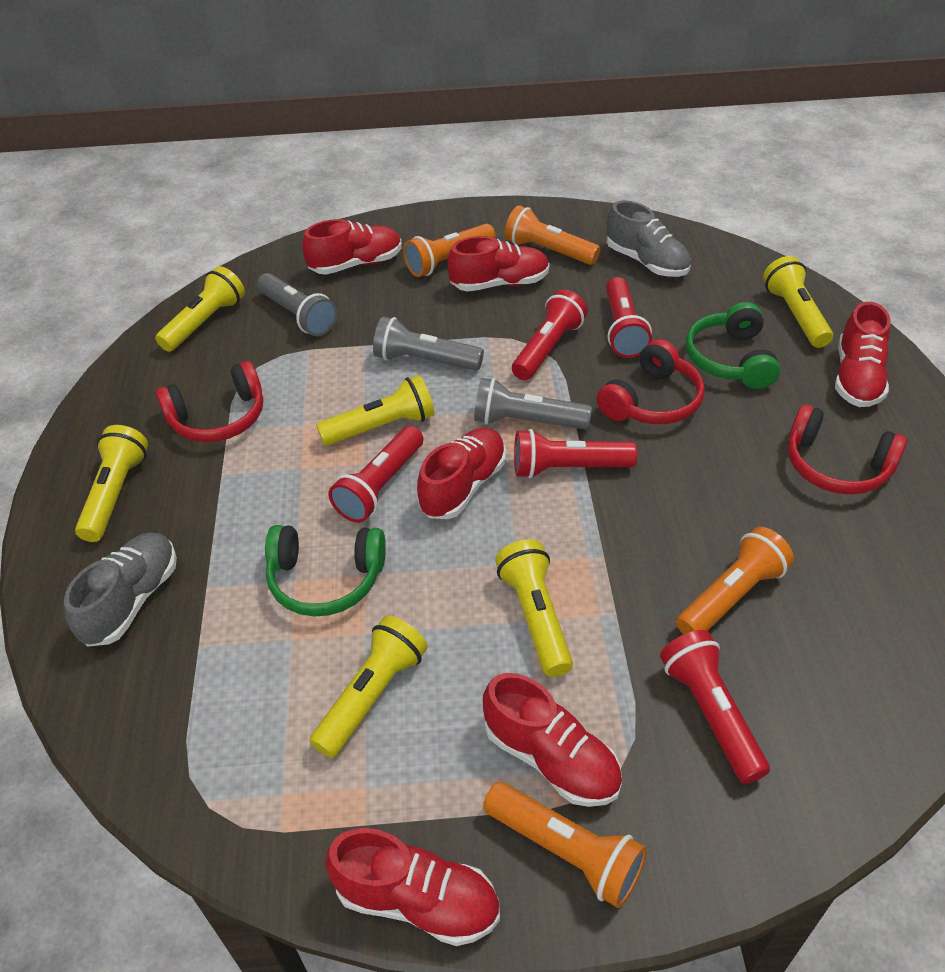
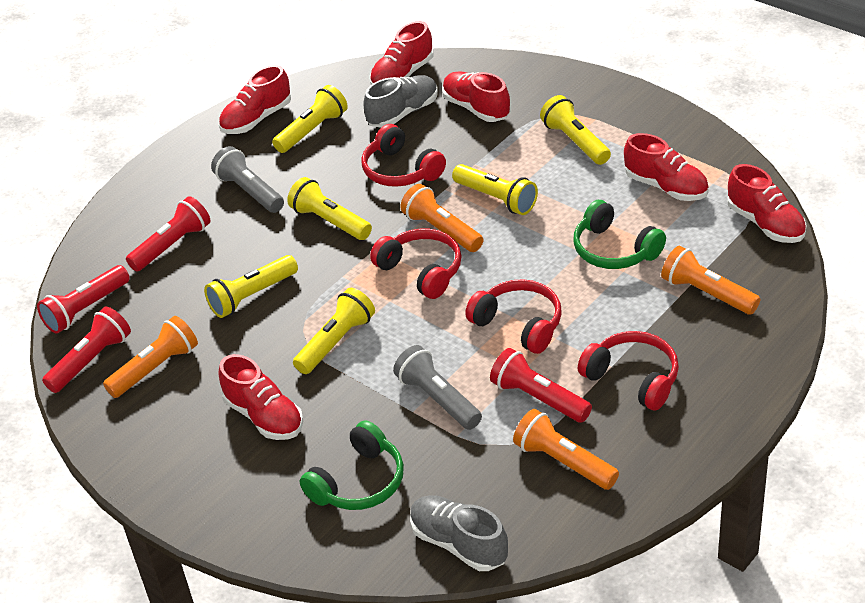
grey flashlight: 3 -> 2
red flashlight: 5 -> 4
red headphones: 3 -> 4

